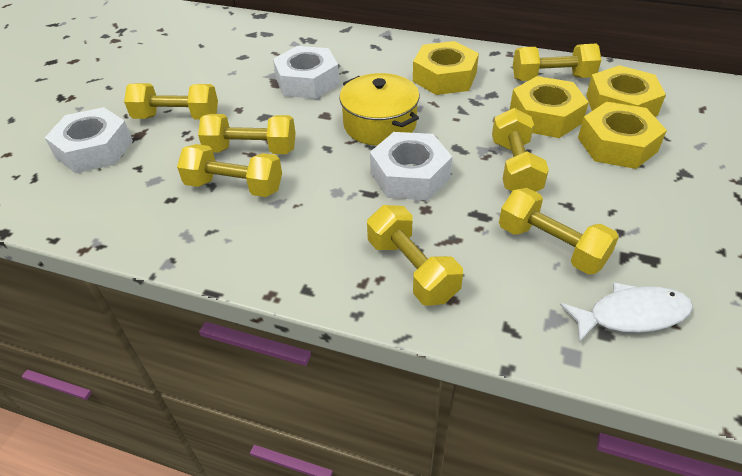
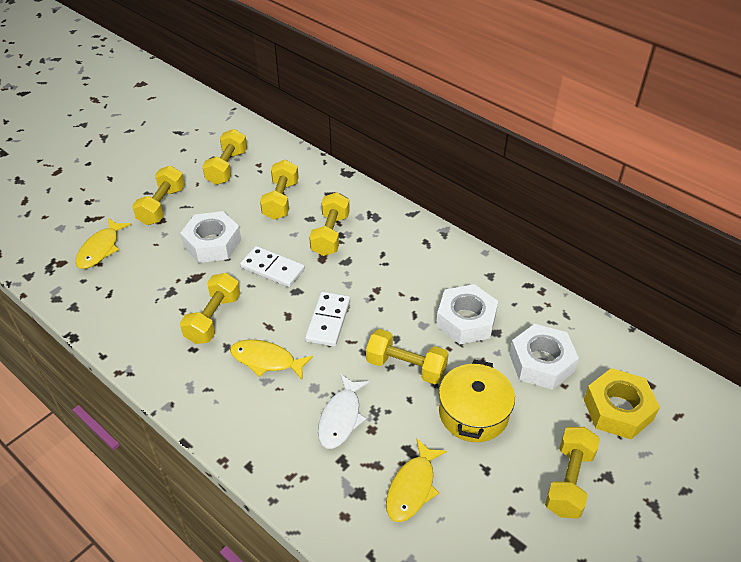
white domino: 0 -> 2
yellow fish: 0 -> 3
yellow nut: 4 -> 1

